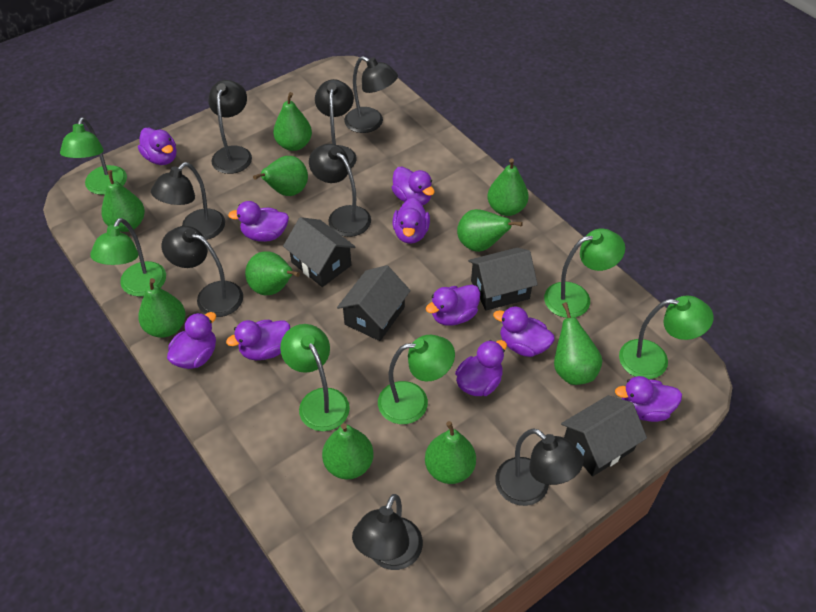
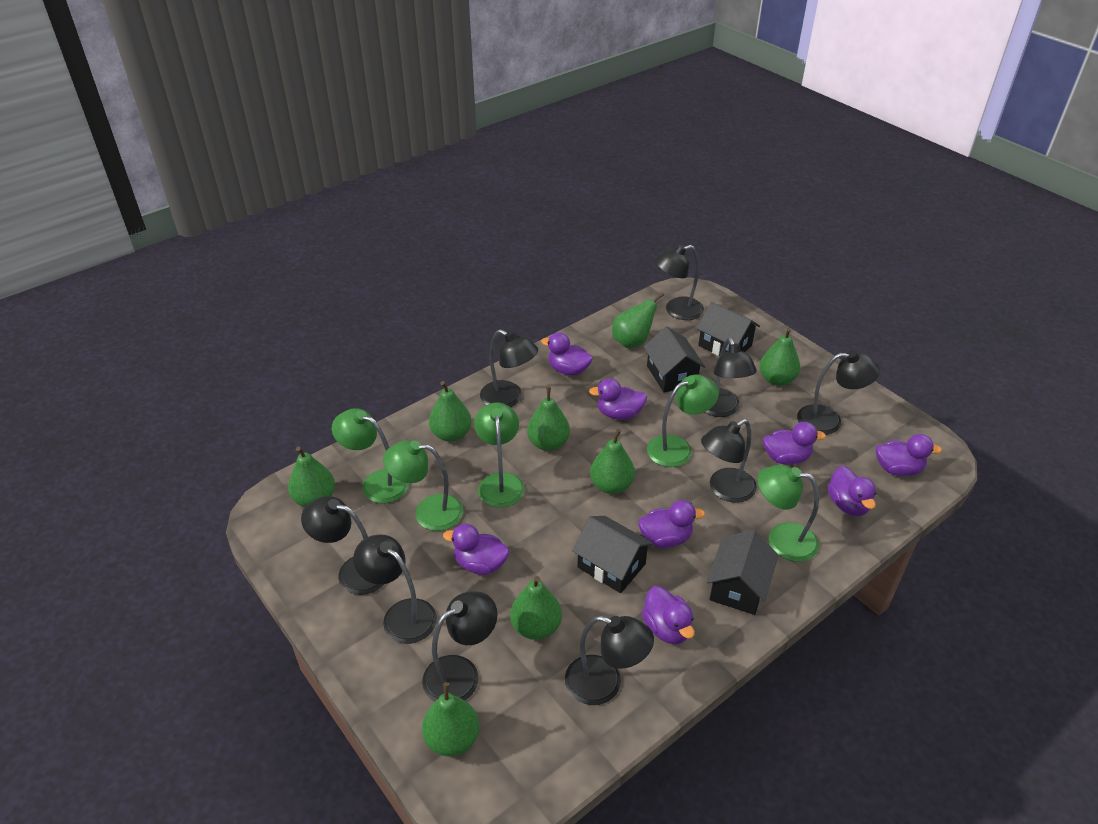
black lamp: 8 -> 9
green lamp: 6 -> 5
green pear: 10 -> 8
purple duck: 10 -> 8

